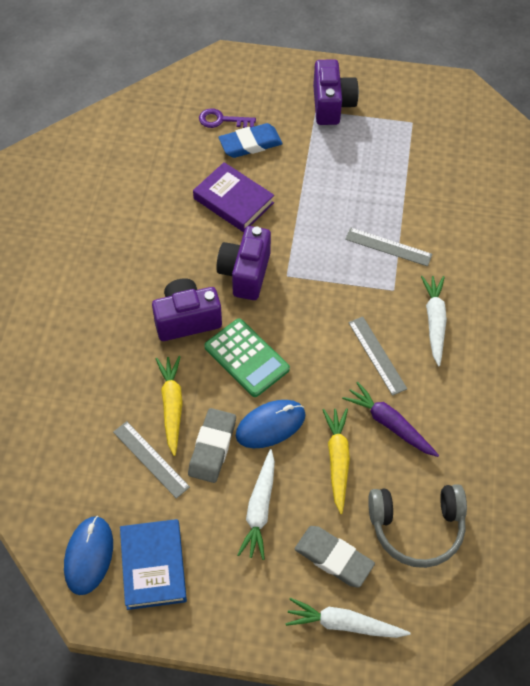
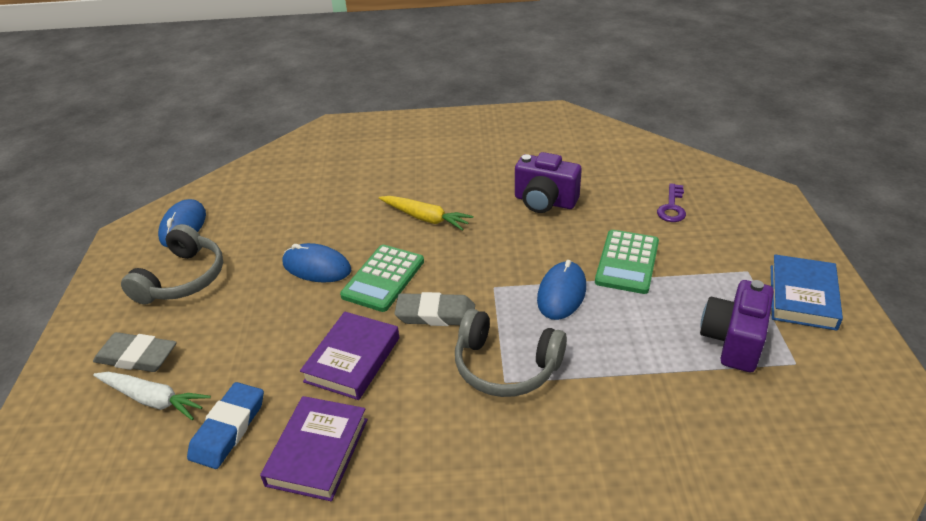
blue mouse: 2 -> 3
green calculator: 1 -> 2
grey headphones: 1 -> 2
grey ruler: 3 -> 0
purple book: 1 -> 2
purple camera: 3 -> 2
purple carrot: 1 -> 0
white carrot: 3 -> 1
yellow carrot: 2 -> 1

